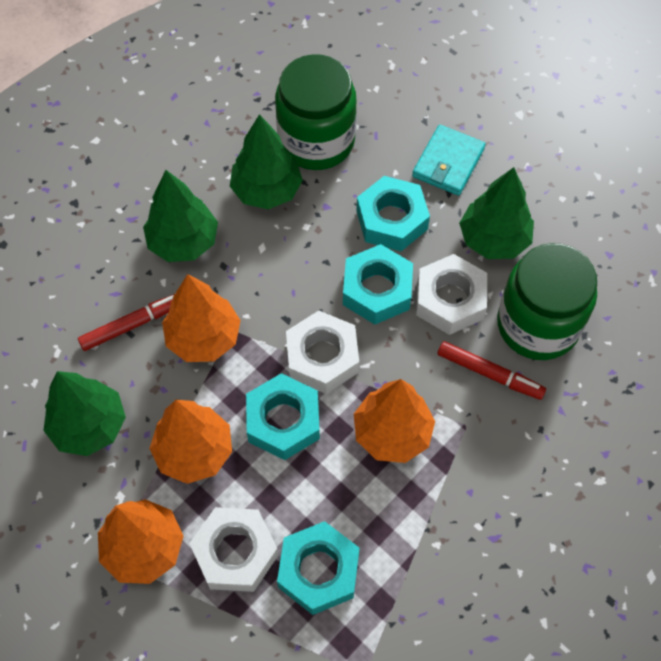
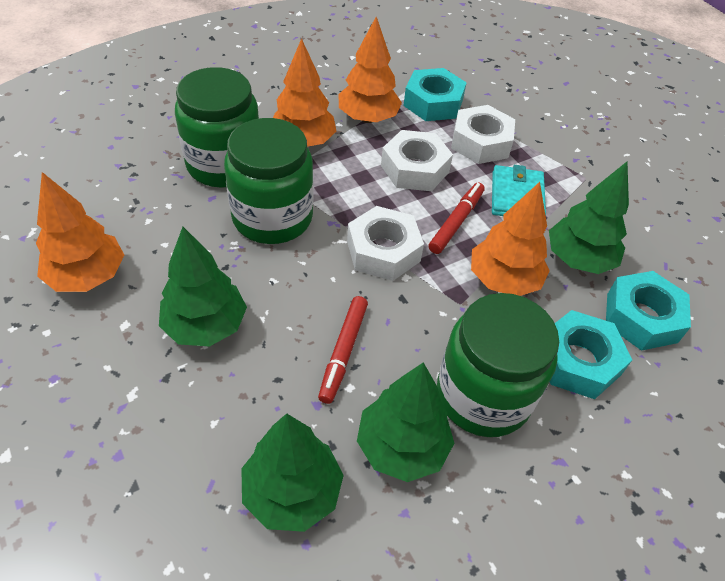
green jar: 2 -> 3
turquoise nut: 4 -> 3

